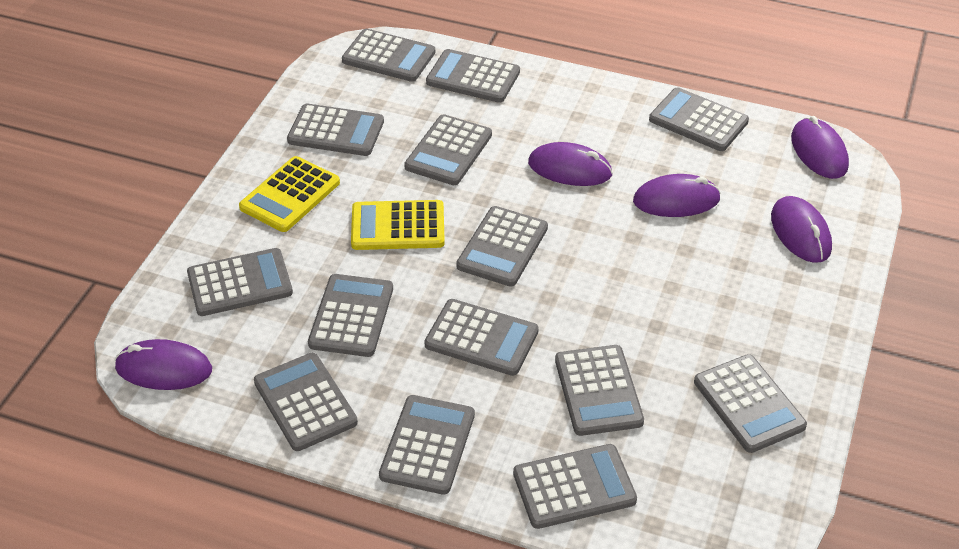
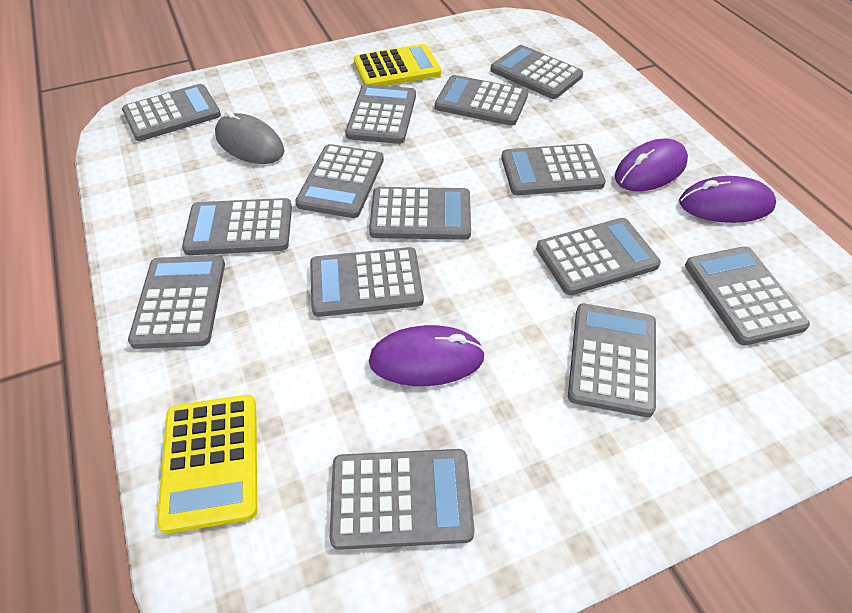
grey mouse: 0 -> 1
purple mouse: 5 -> 3

